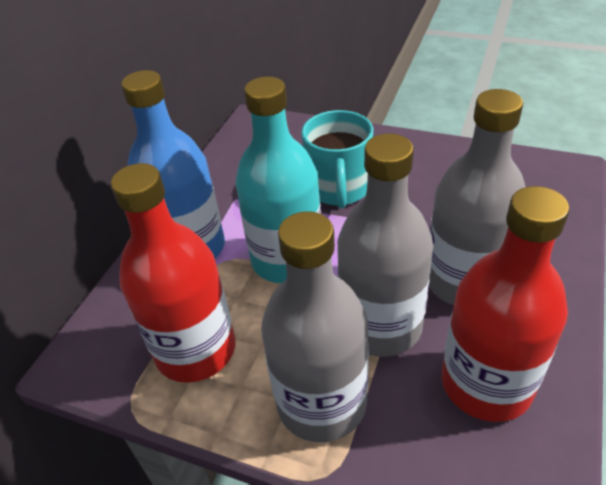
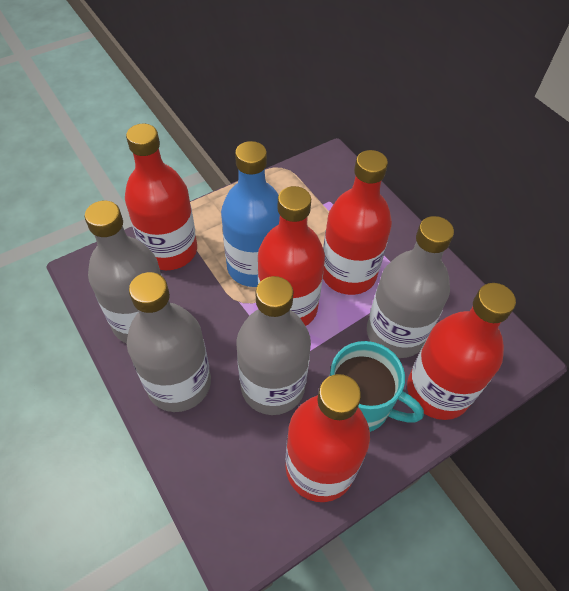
grey bottle: 3 -> 4
red bottle: 2 -> 5
turquoise bottle: 1 -> 0

